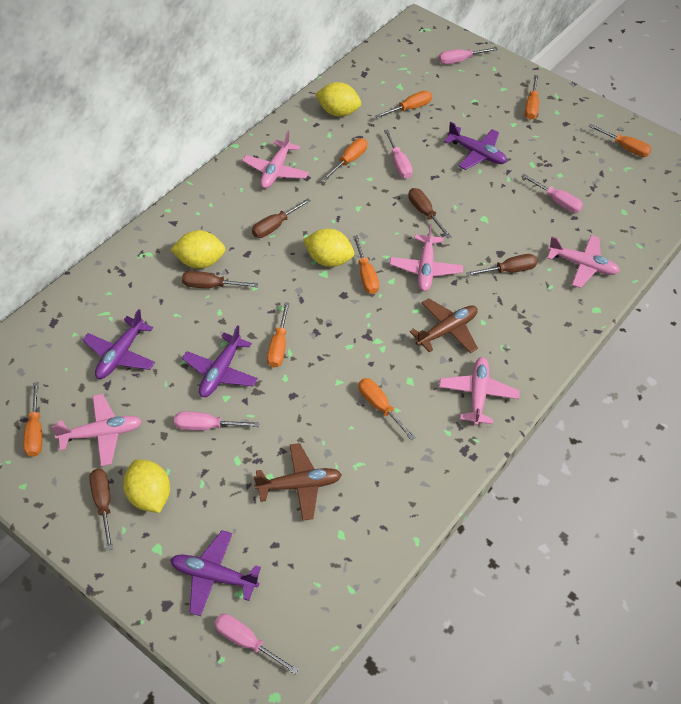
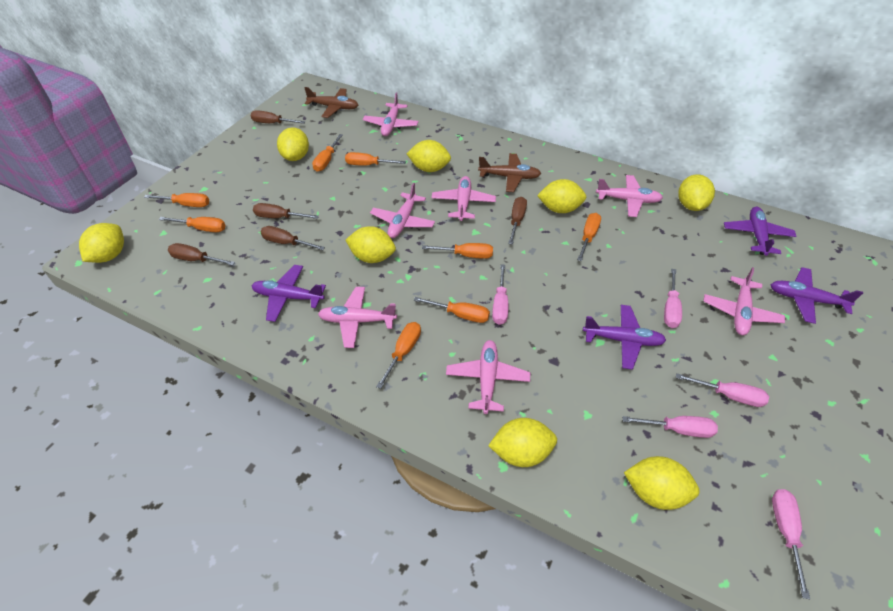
pink plane: 5 -> 7
yellow lemon: 4 -> 8

